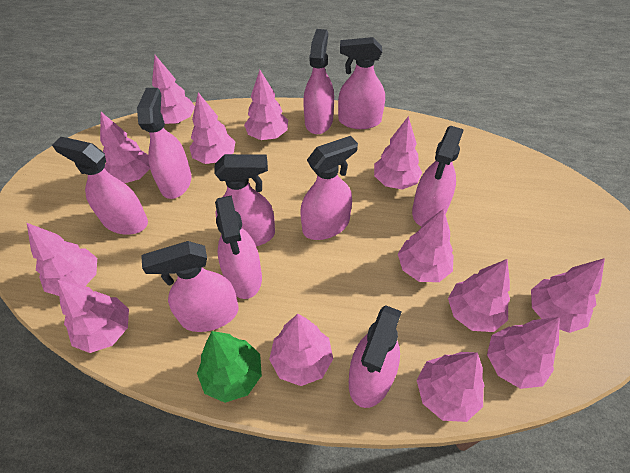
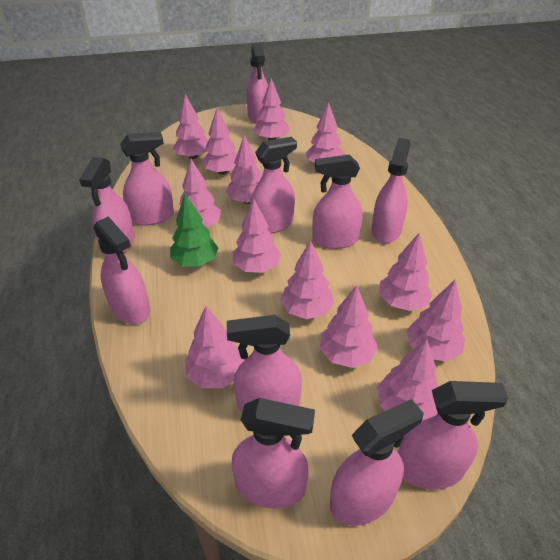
pink spray bottle: 10 -> 11

